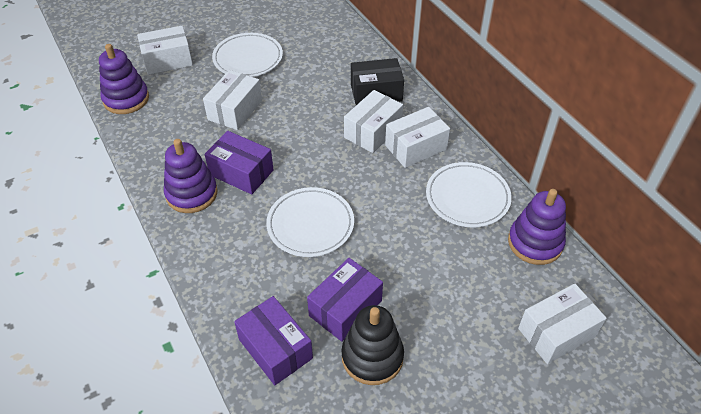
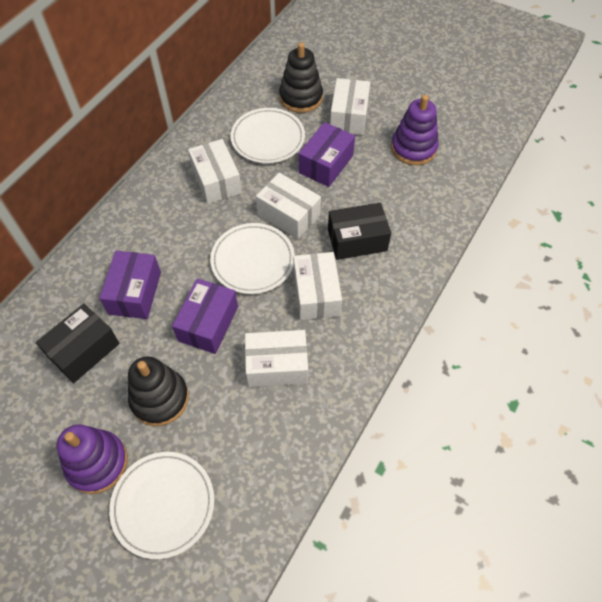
black box: 1 -> 2
black stacking toy: 1 -> 2
purple stacking toy: 3 -> 2

